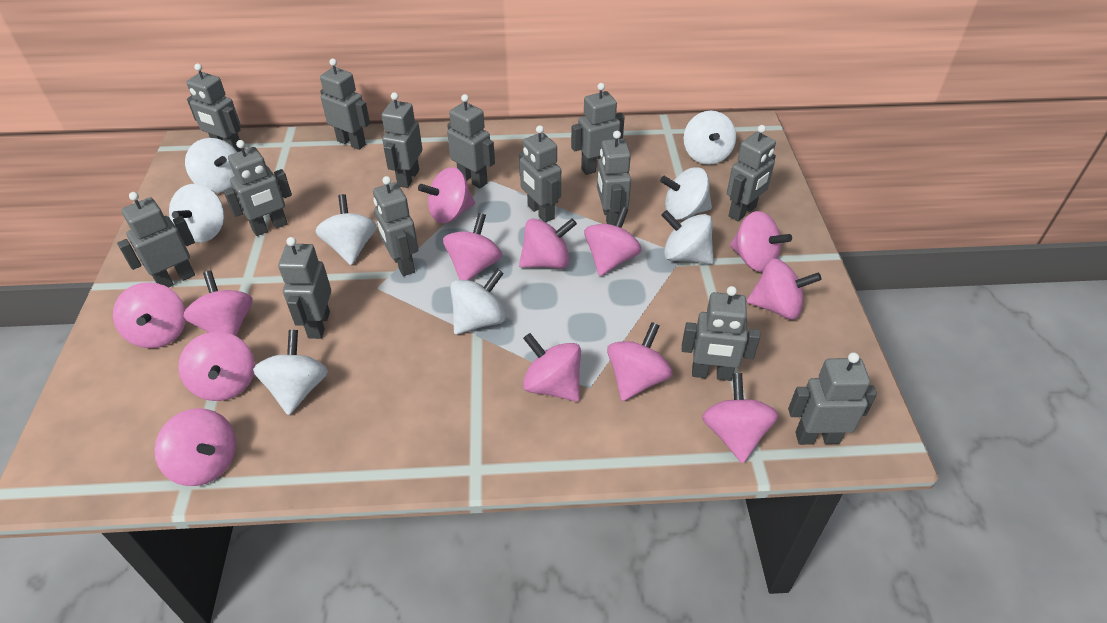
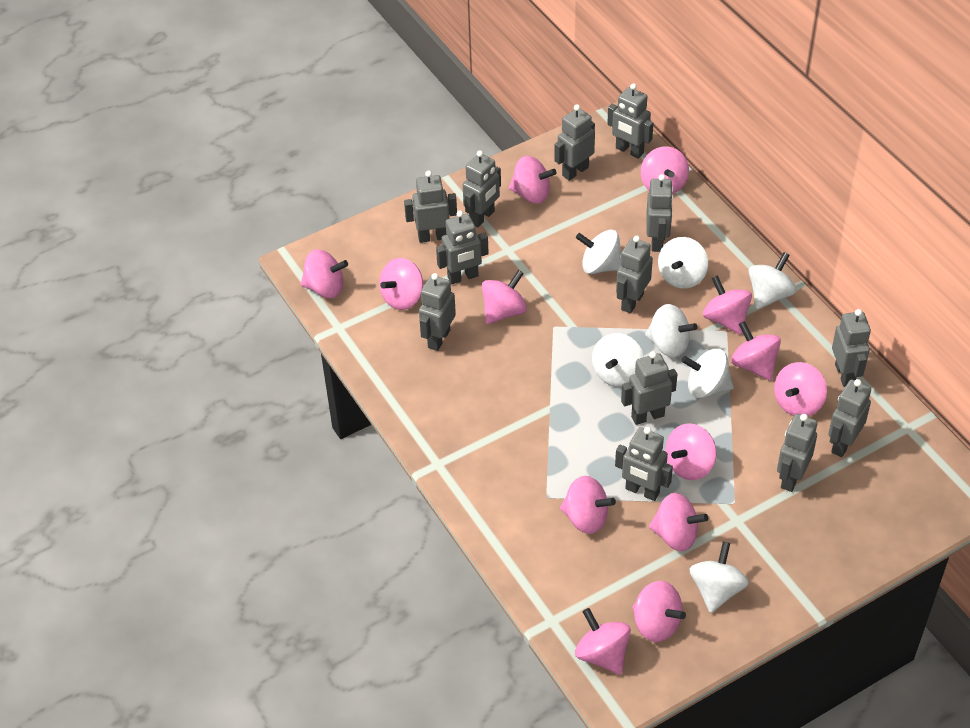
grey robot: 14 -> 13
white spinning top: 8 -> 7

